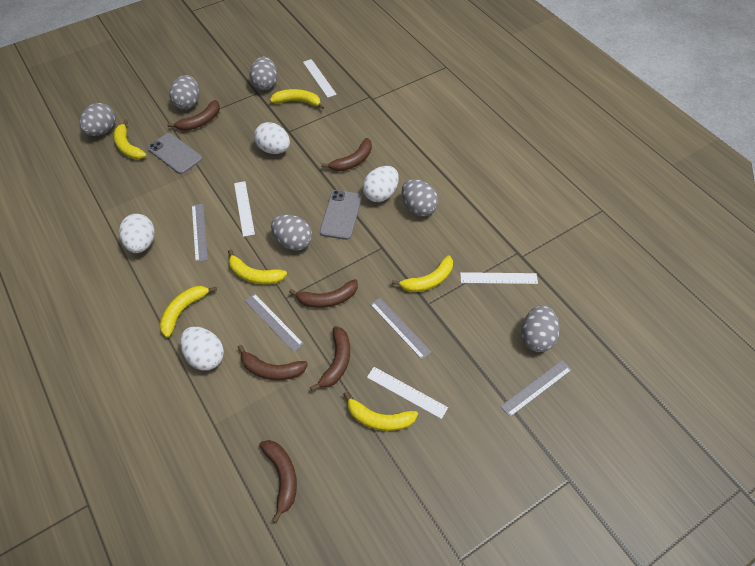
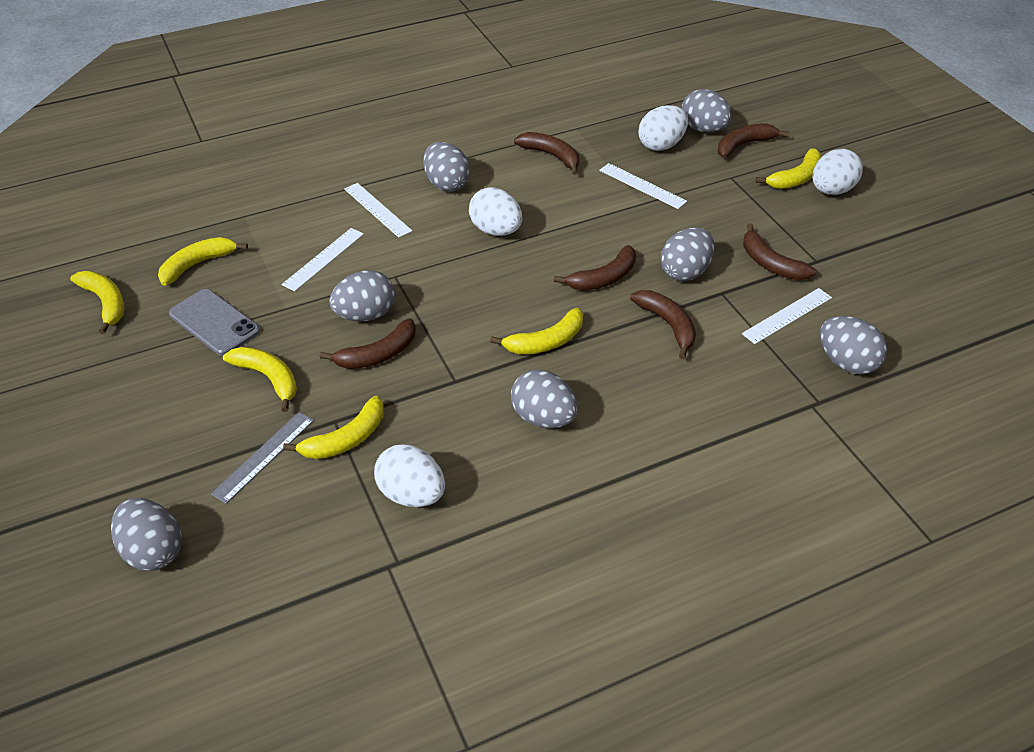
grey egg: 6 -> 7
grey phone: 2 -> 1
grey ruler: 4 -> 1

